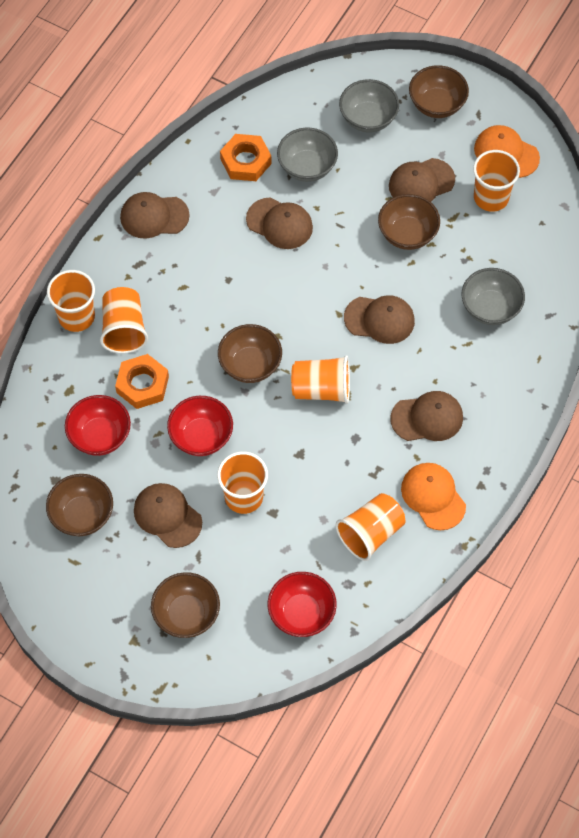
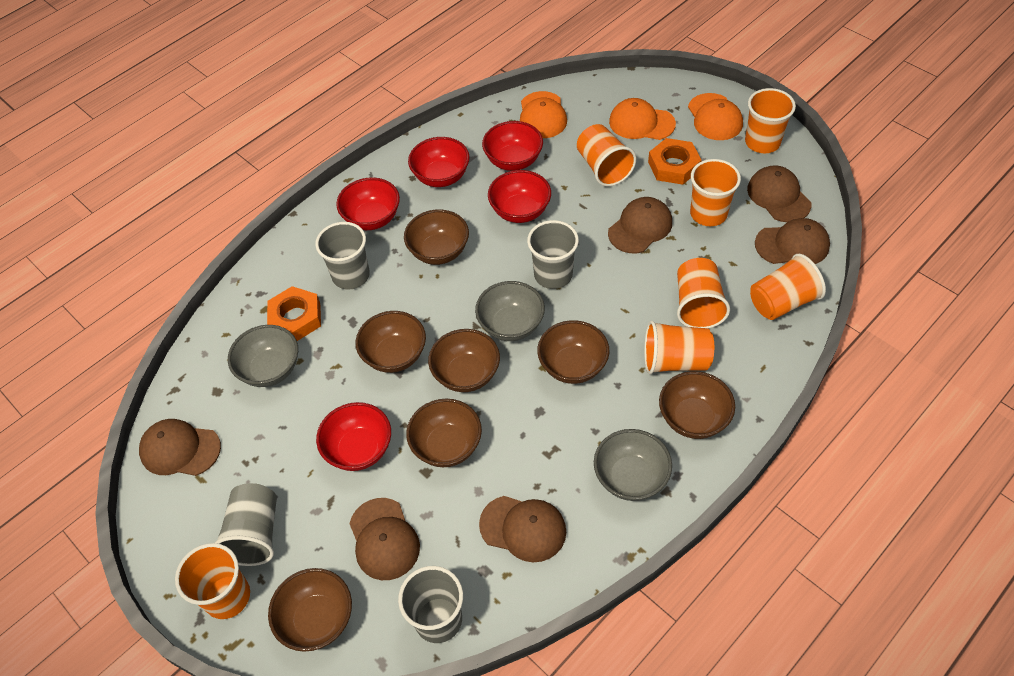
brown bowl: 5 -> 7
grey cup: 0 -> 4
orange cap: 2 -> 3
orange cup: 6 -> 7
red bowl: 3 -> 5

